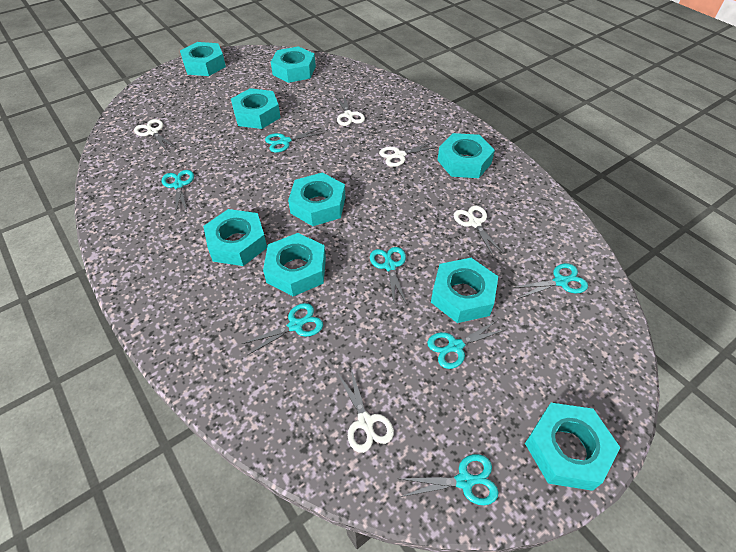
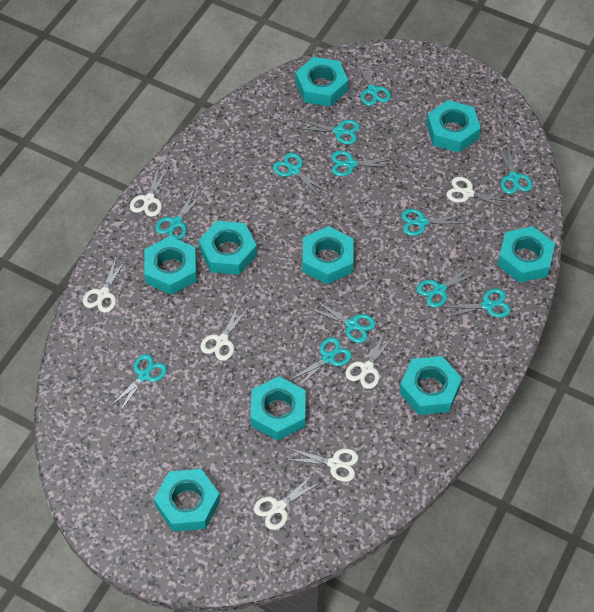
turquoise scissors: 7 -> 12
white scissors: 5 -> 7

